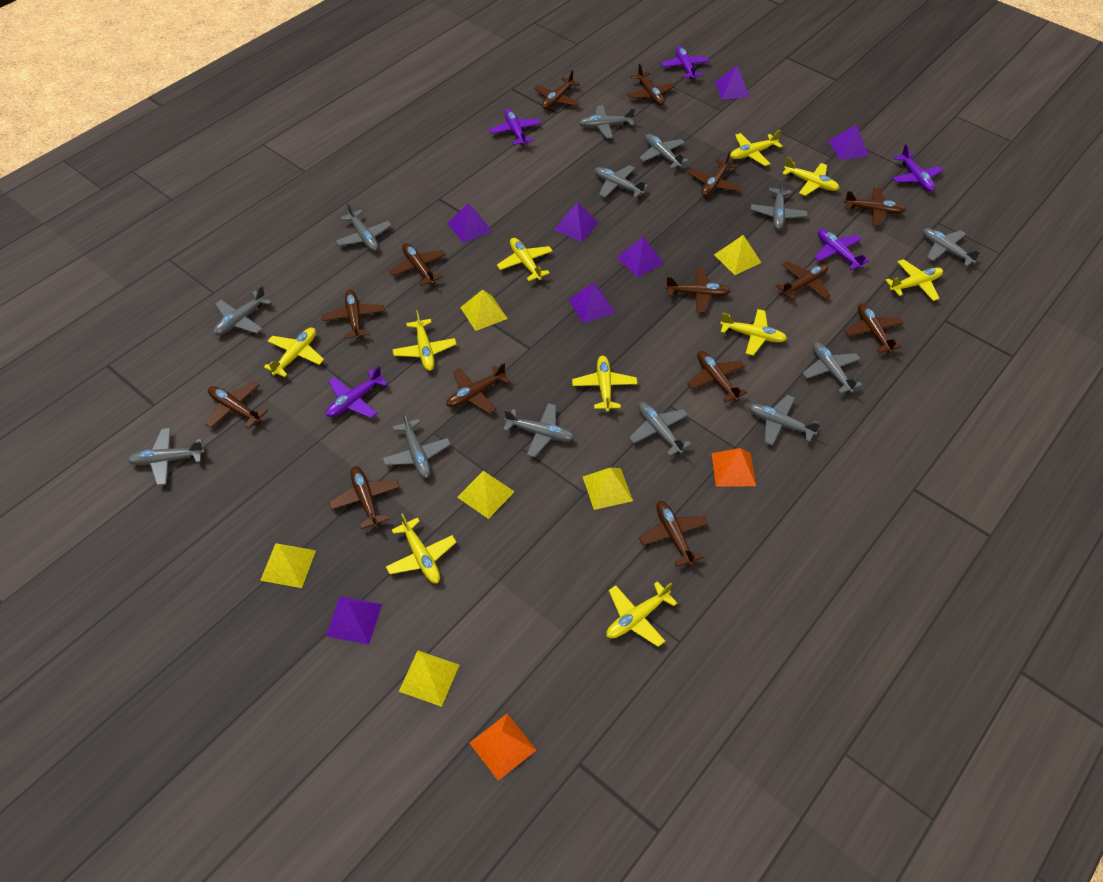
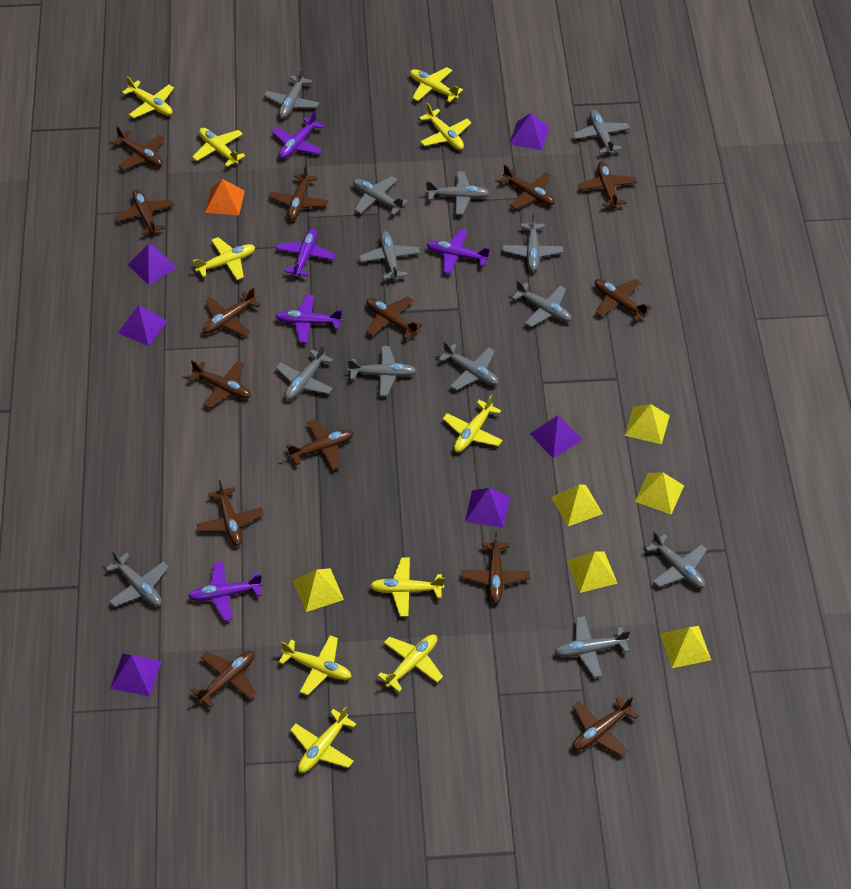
orange pyramid: 2 -> 1
purple pyramid: 7 -> 6

